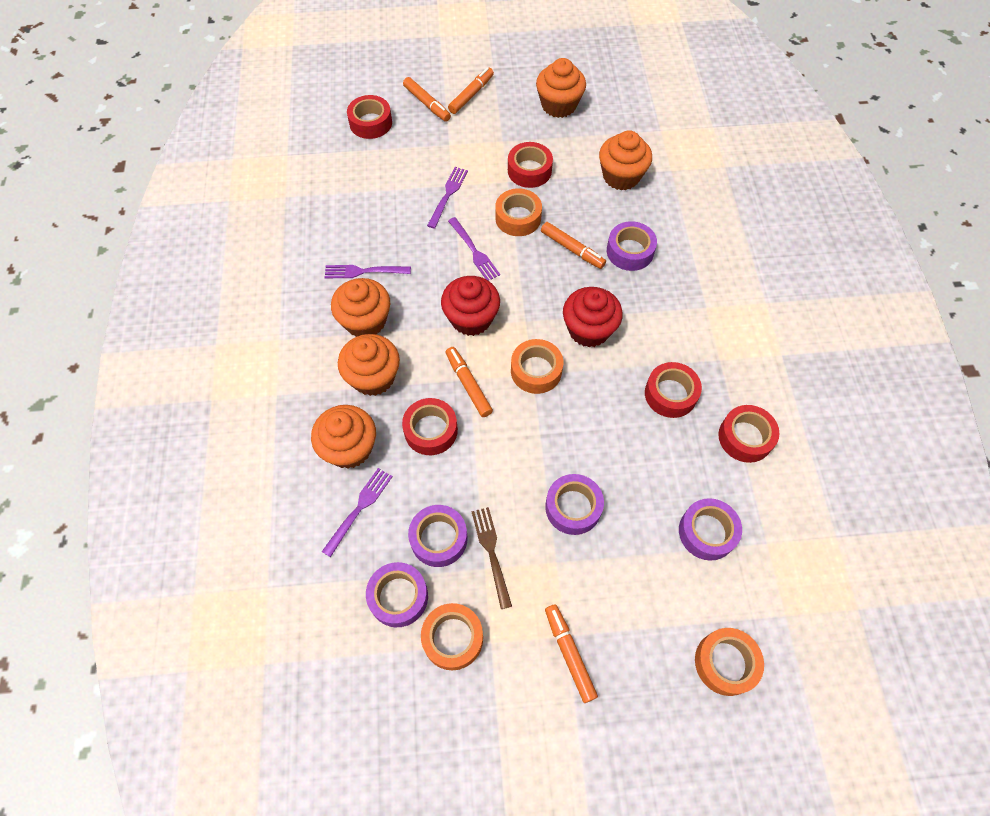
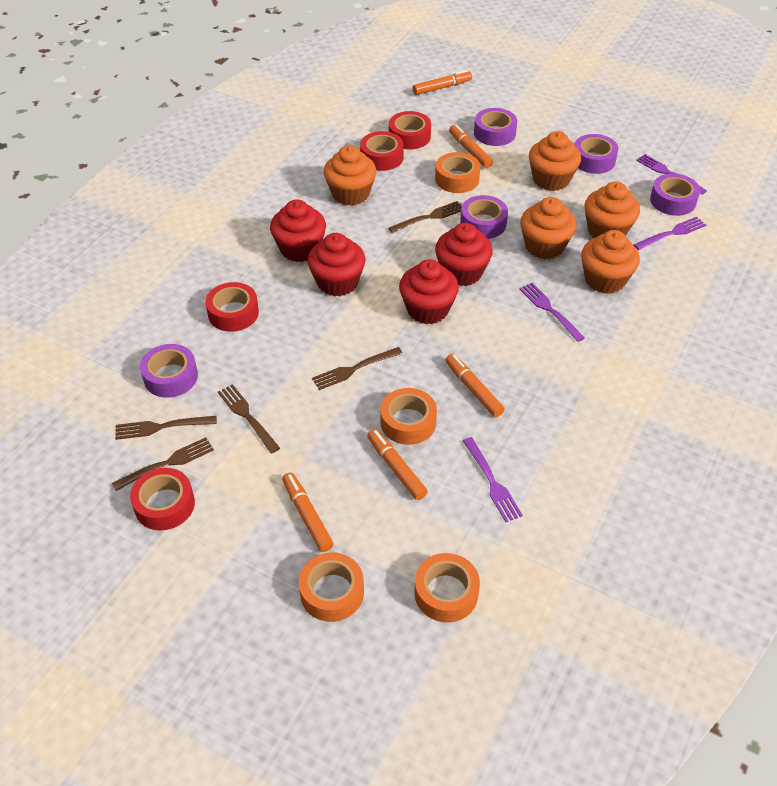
brown fork: 1 -> 5
red cupcake: 2 -> 4
red tape: 5 -> 4

